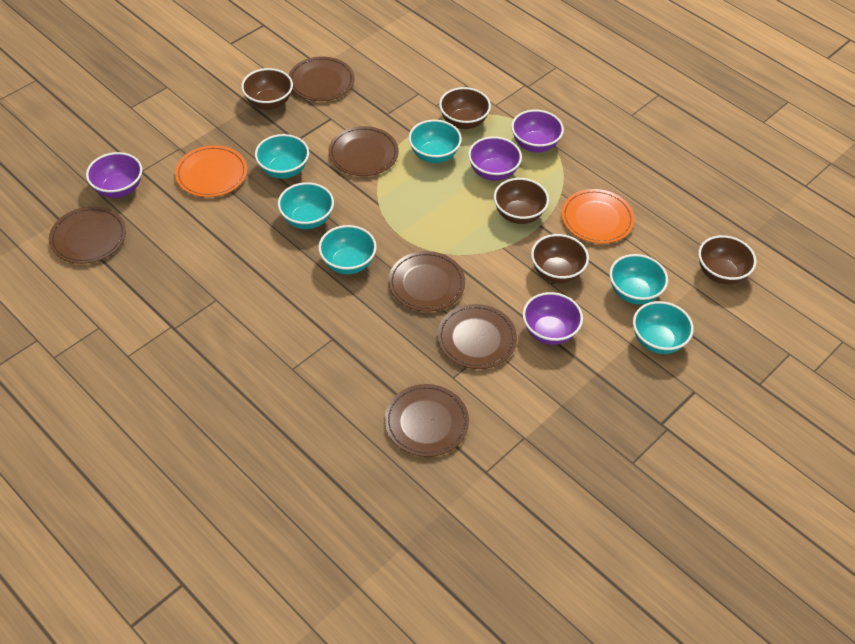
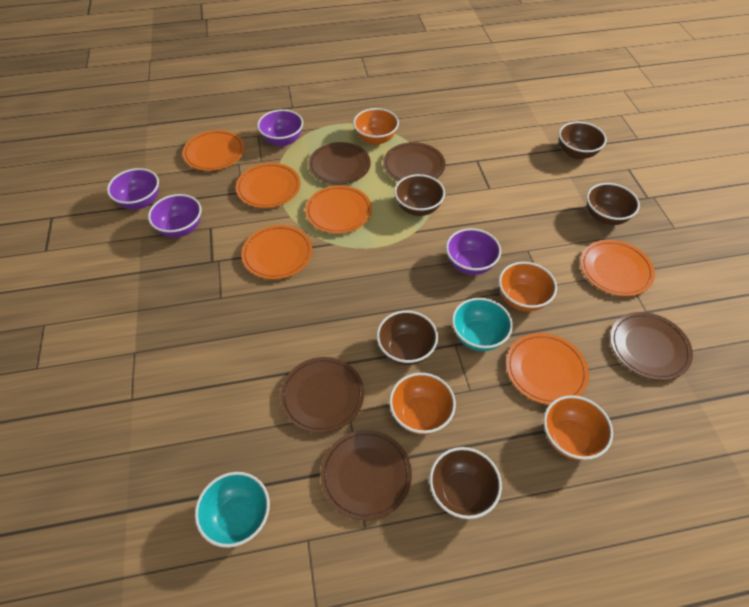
brown plate: 6 -> 5
orange bowl: 0 -> 4
orange plate: 2 -> 6
turquoise bowl: 6 -> 2

